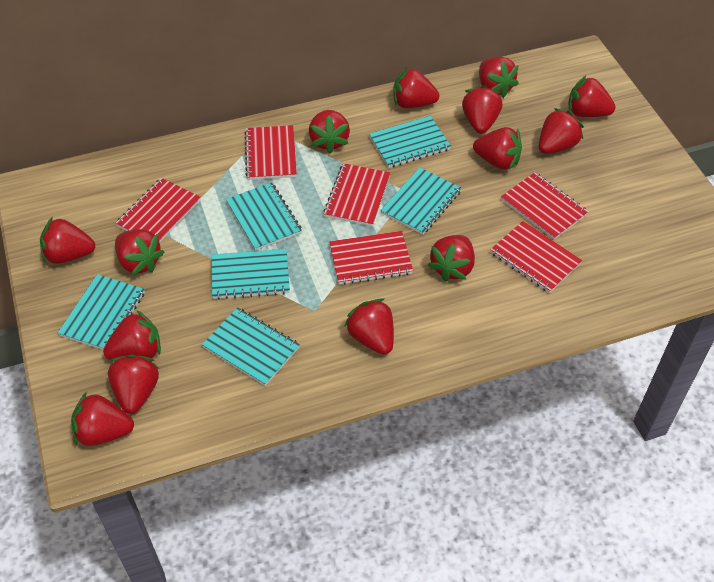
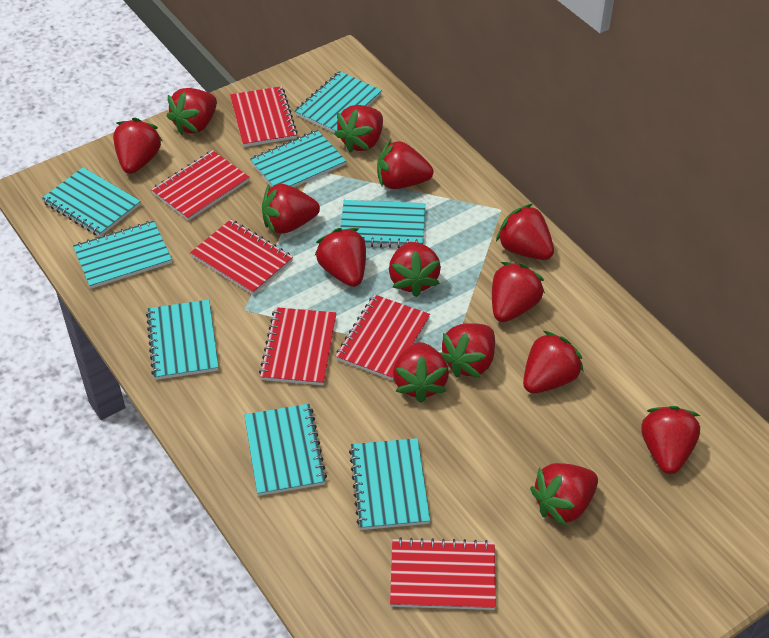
turquoise notebook: 6 -> 8

